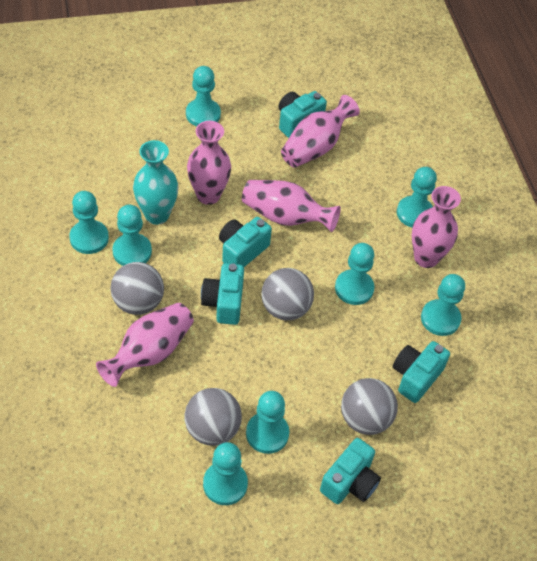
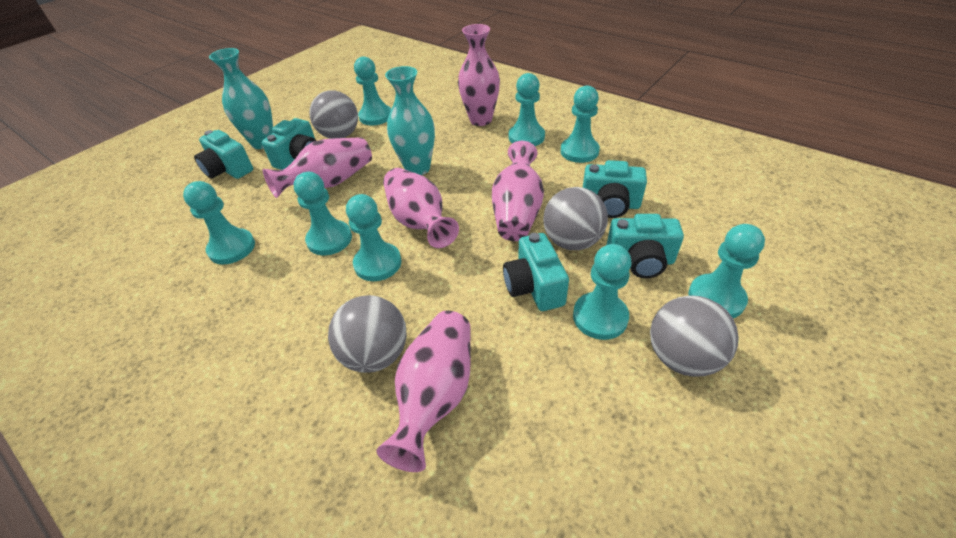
turquoise vase: 1 -> 2

